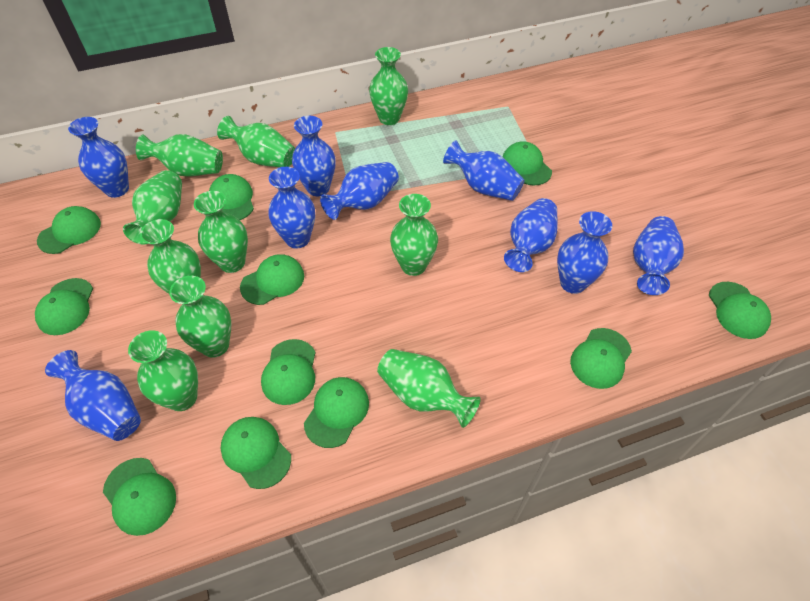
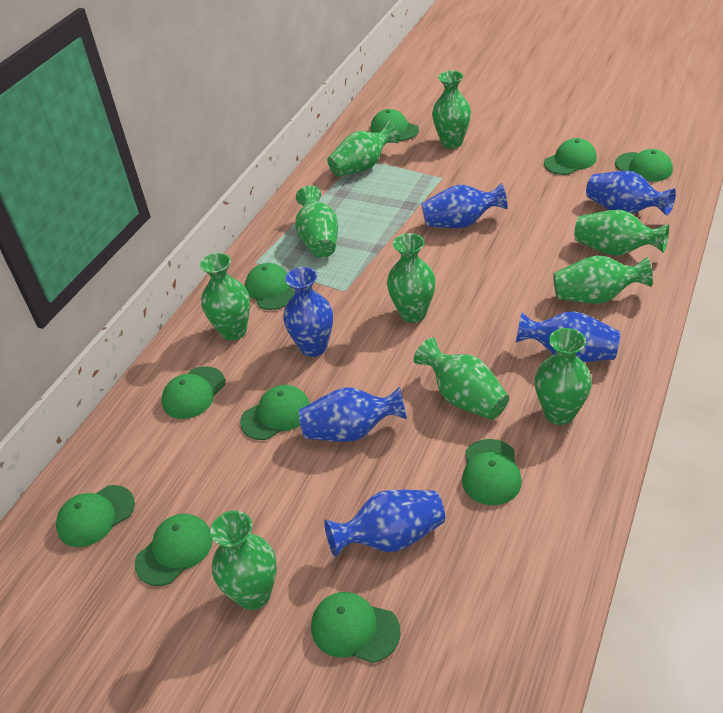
blue vase: 9 -> 6
green cap: 11 -> 10

